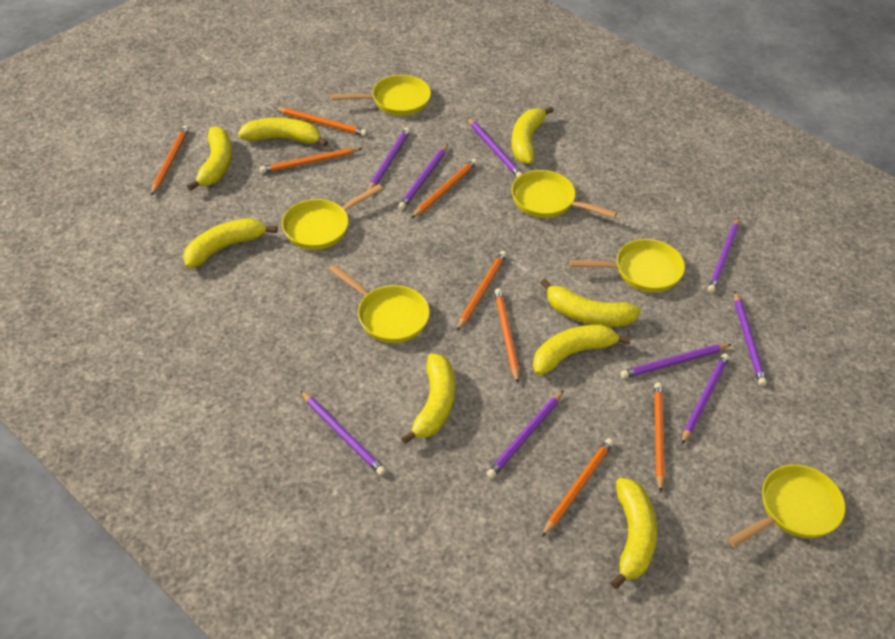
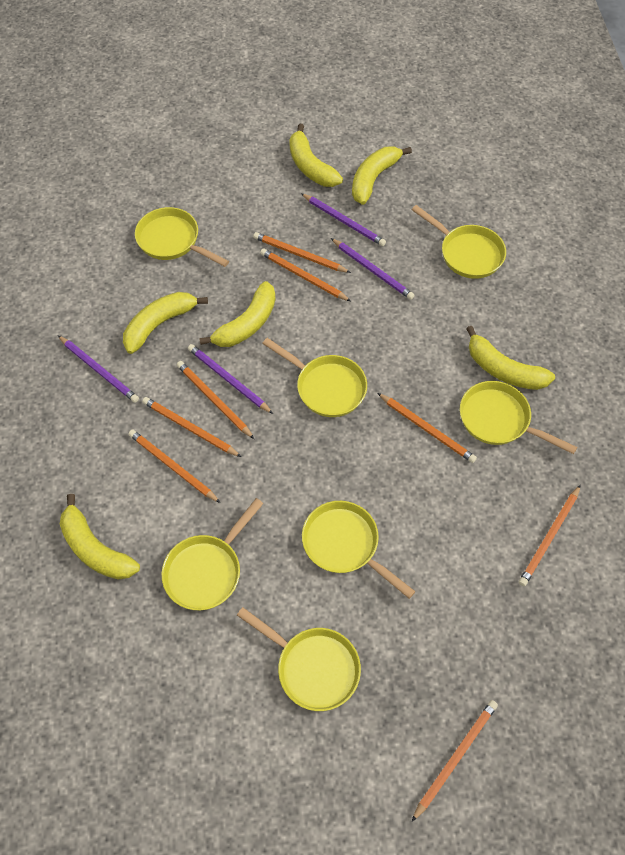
purple pencil: 9 -> 4
yellow banana: 8 -> 6
yellow pan: 6 -> 7

